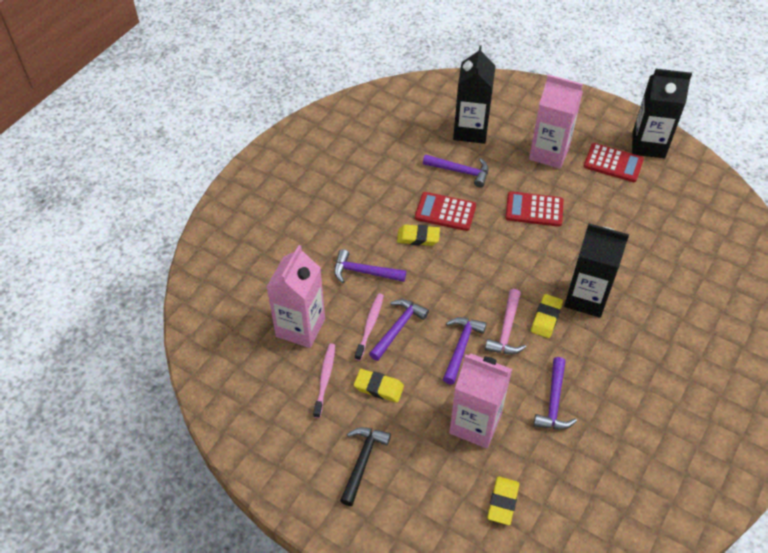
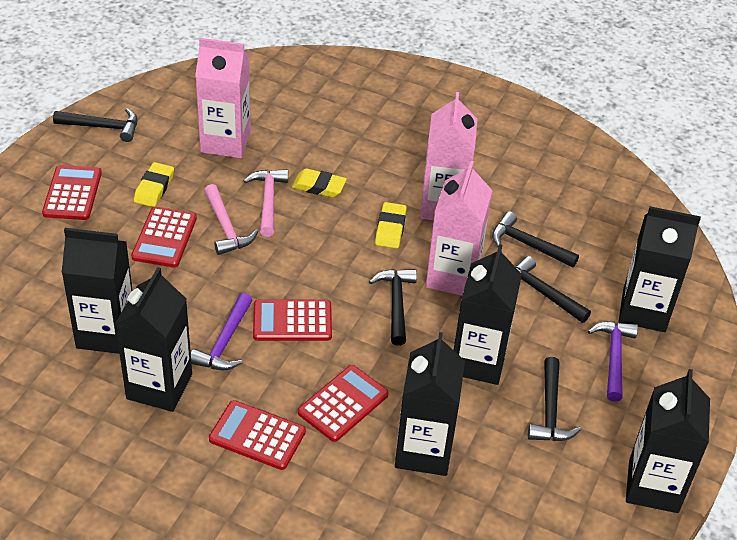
black carton: 3 -> 6
black hammer: 1 -> 5
pink hammer: 1 -> 2
pink toothbrush: 2 -> 0
purple hammer: 5 -> 2
red calculator: 3 -> 5
yellow eraser: 4 -> 3

